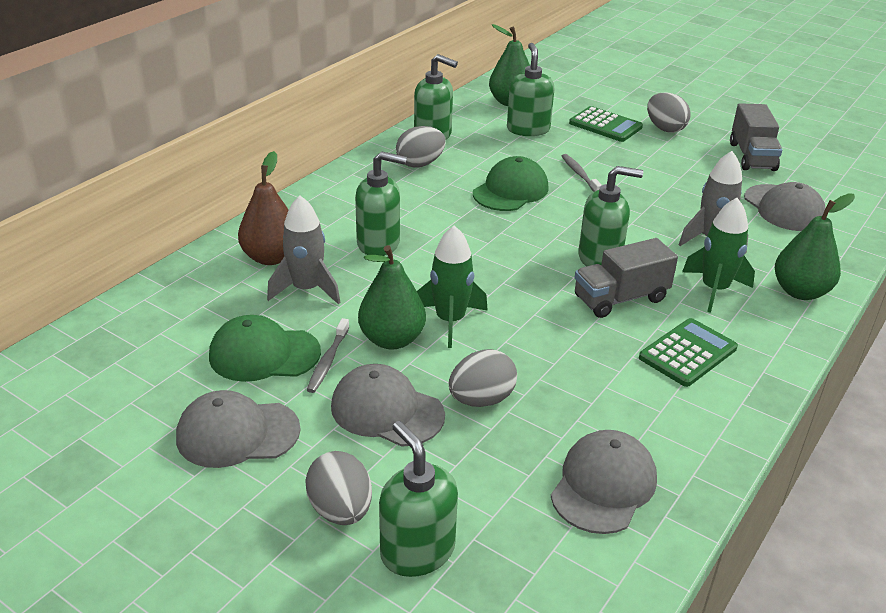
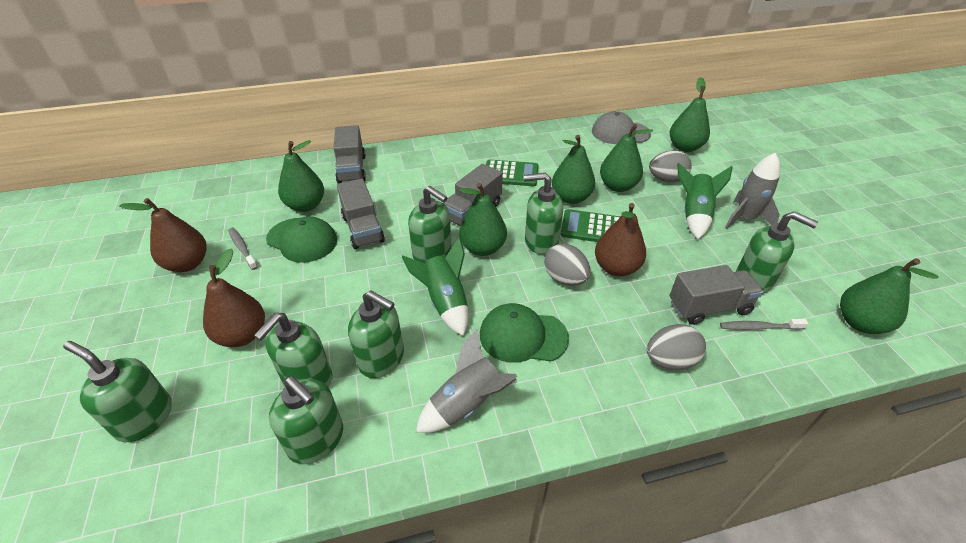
brown pear: 1 -> 3
green pear: 3 -> 6
green soap dispenser: 5 -> 7
grey cap: 4 -> 1
grey egg: 4 -> 3
grey truck: 2 -> 4

